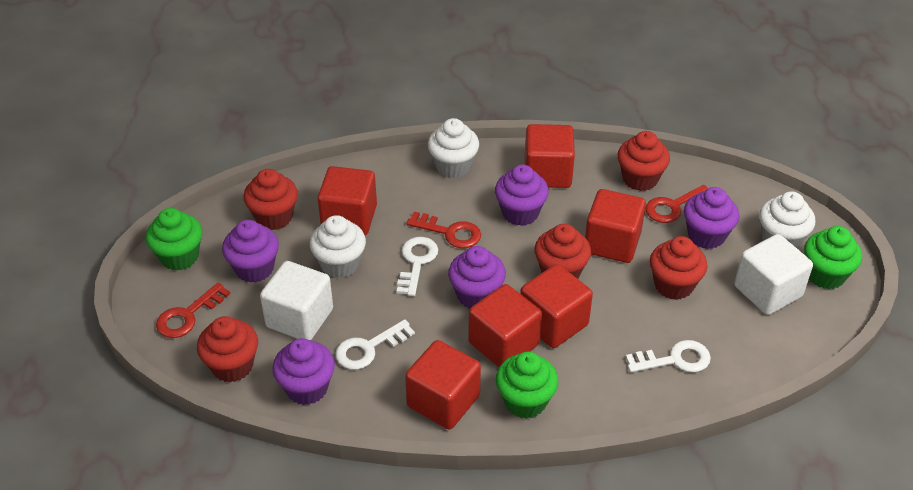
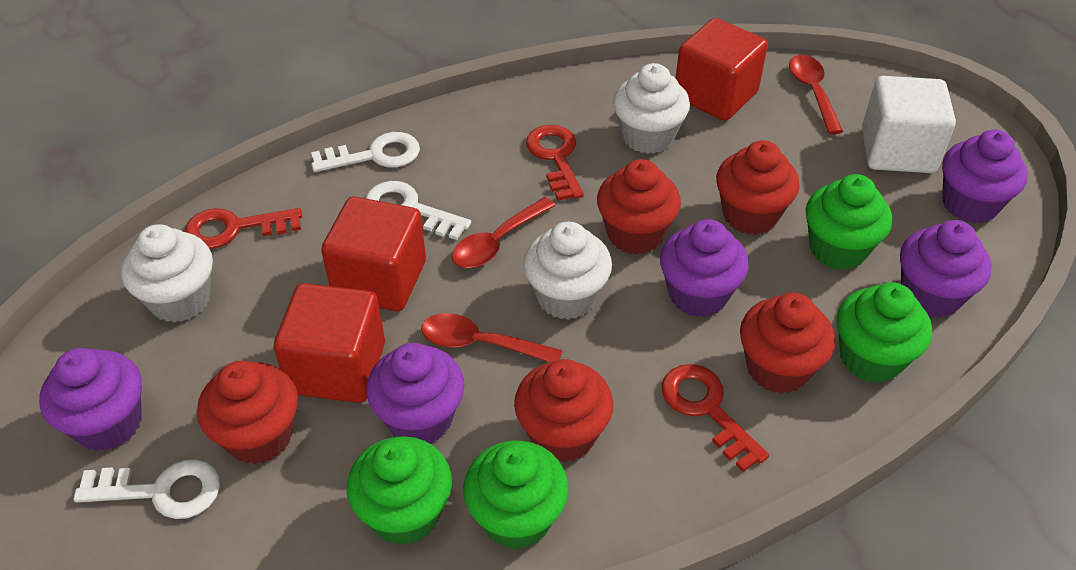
green cupcake: 3 -> 4
red cube: 6 -> 3
red spoon: 0 -> 3
white cube: 2 -> 1

